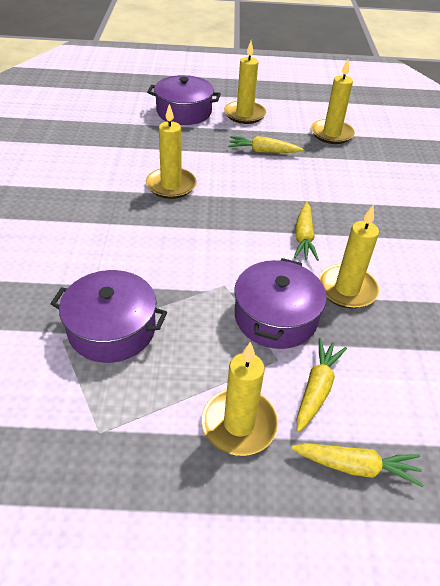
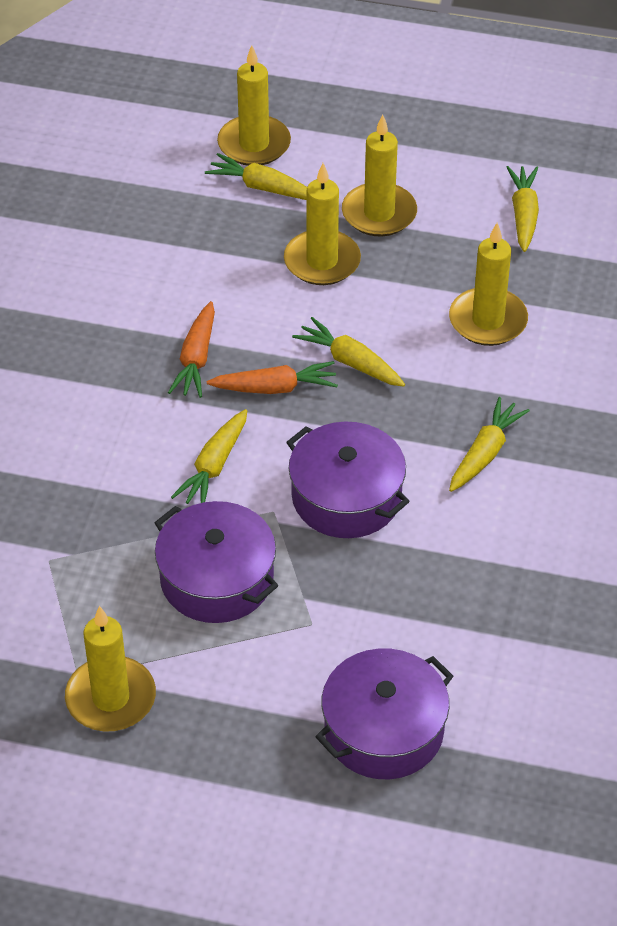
orange carrot: 0 -> 2
yellow carrot: 4 -> 5

